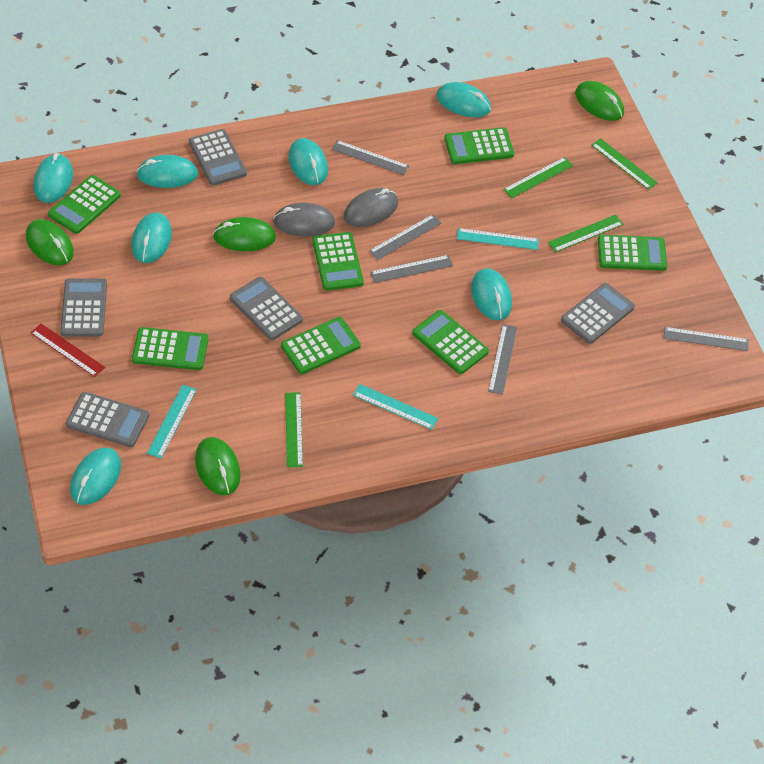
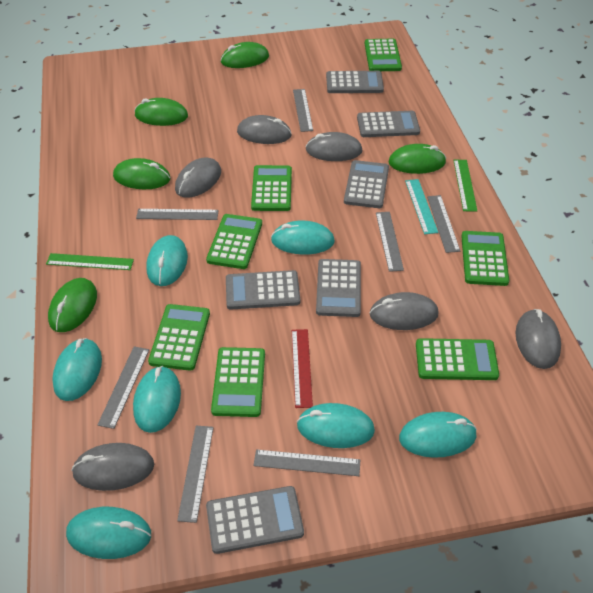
green mouse: 4 -> 5
green ruler: 4 -> 2
grey calculator: 5 -> 6
grey mouse: 2 -> 6
grey ruler: 5 -> 7
turquoise ruler: 3 -> 1

